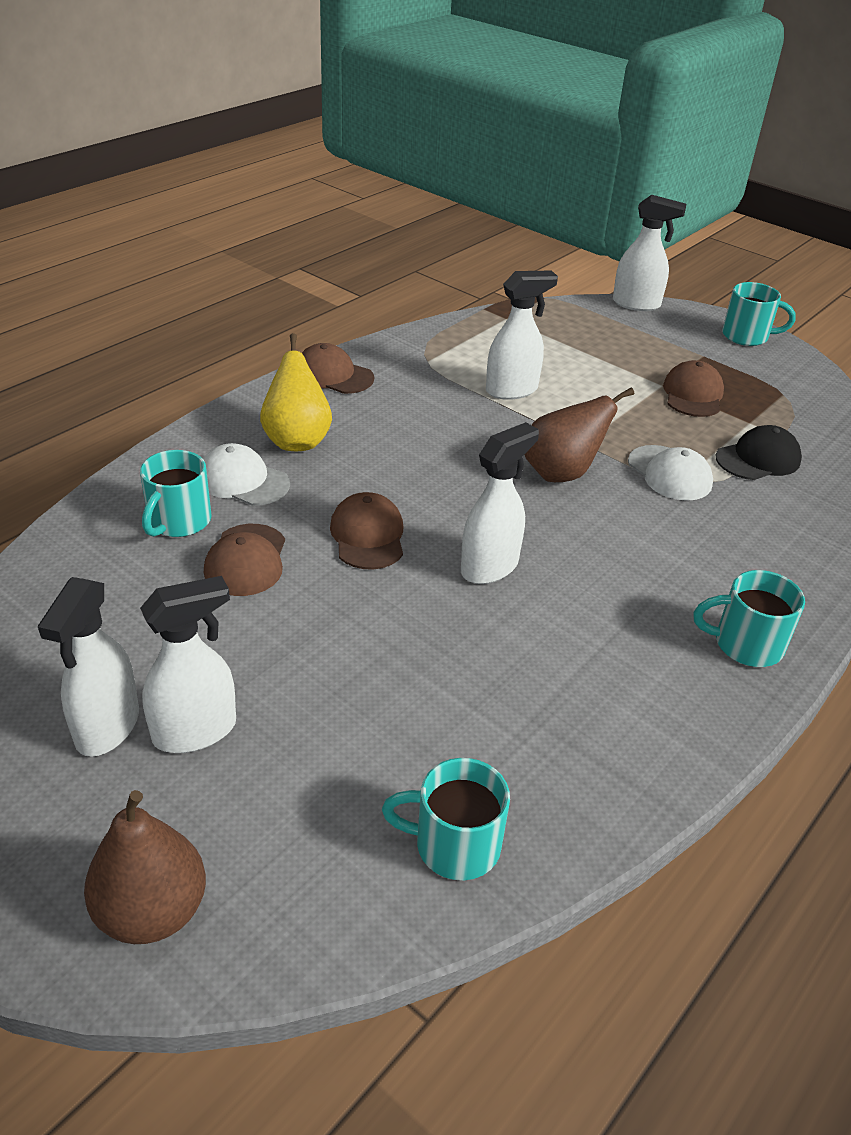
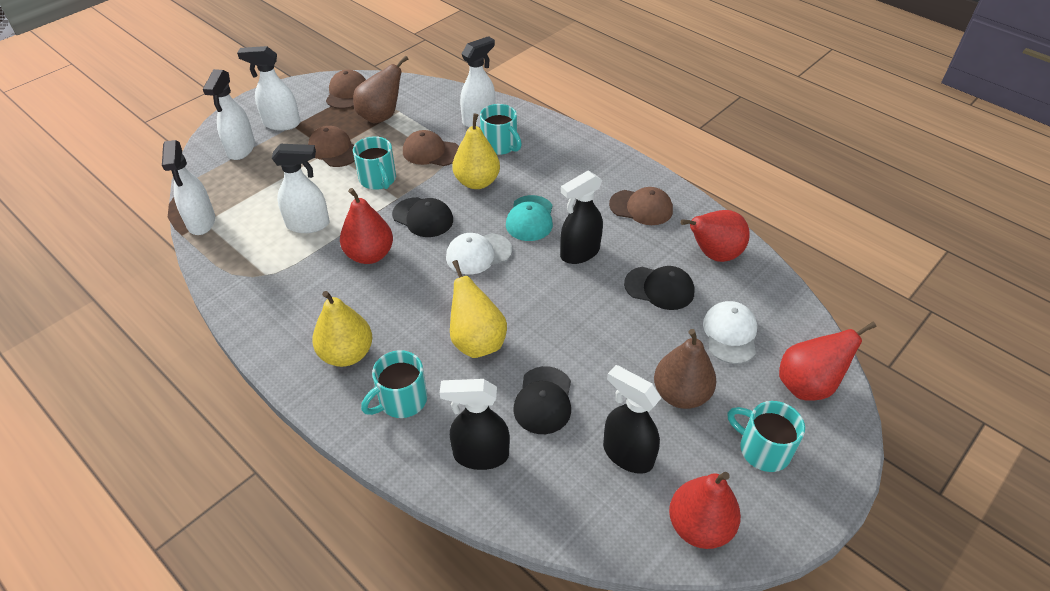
black cap: 1 -> 3
black spray bottle: 0 -> 3
red pear: 0 -> 4
turquoise cap: 0 -> 1
yellow pear: 1 -> 3

